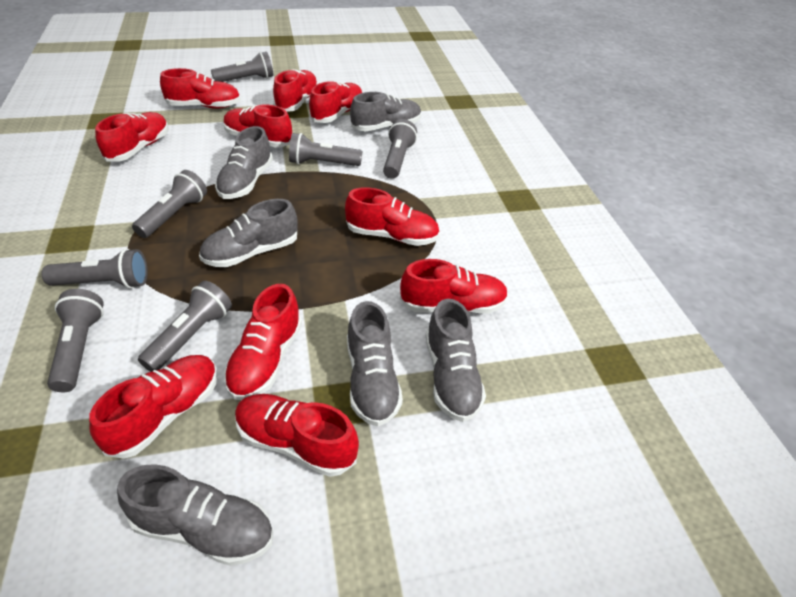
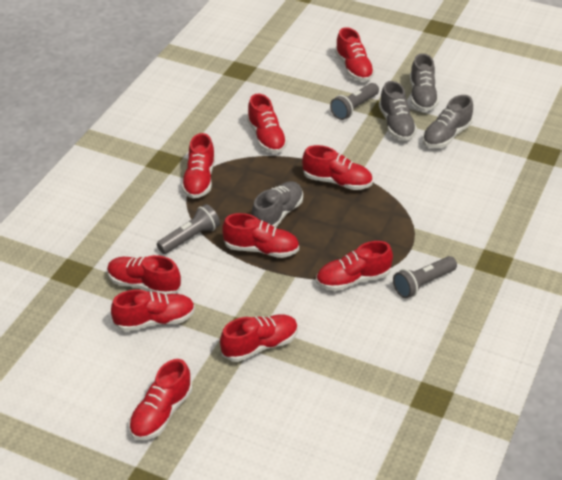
grey flashlight: 7 -> 3
grey shoe: 6 -> 4

